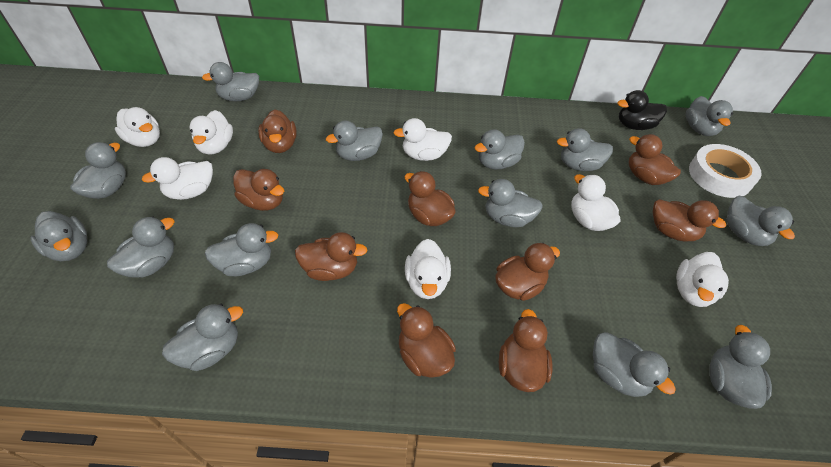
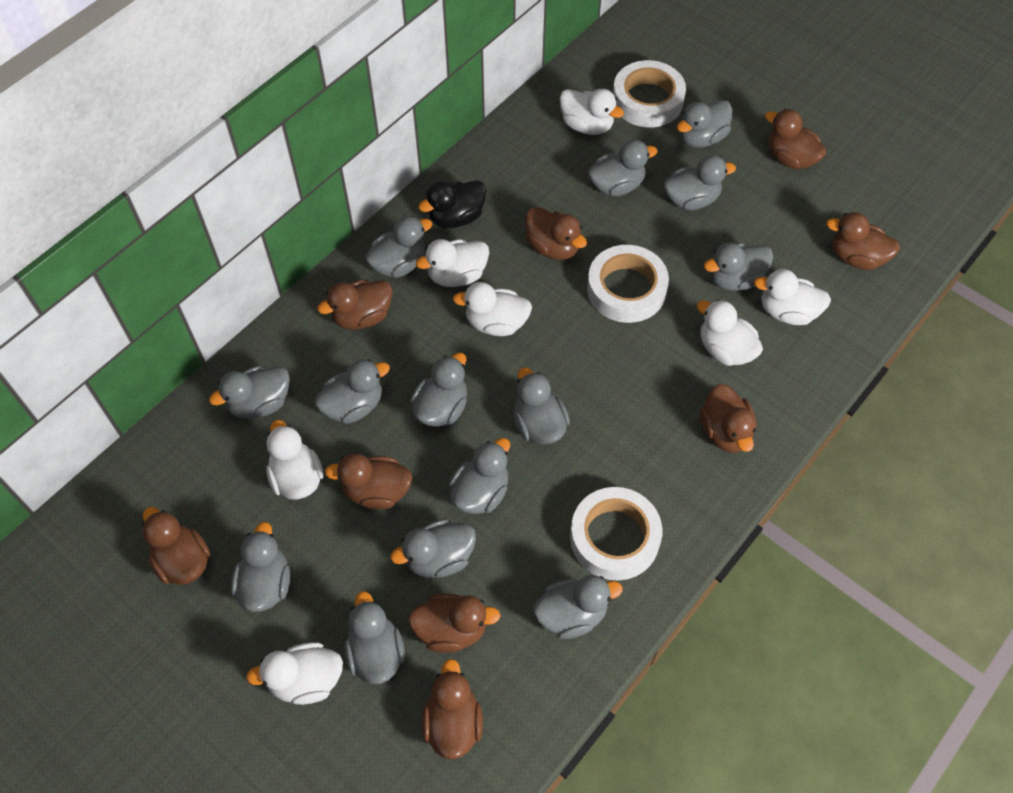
white tape: 1 -> 3

